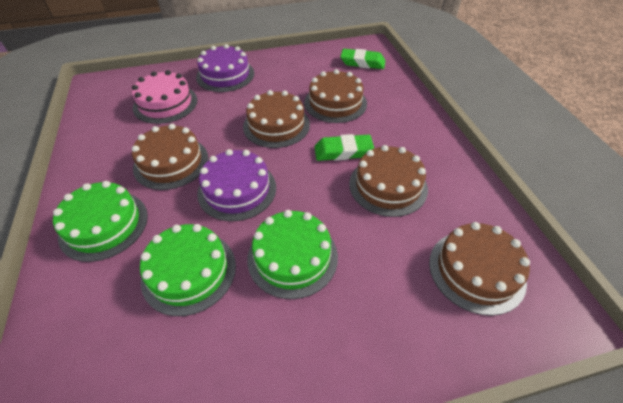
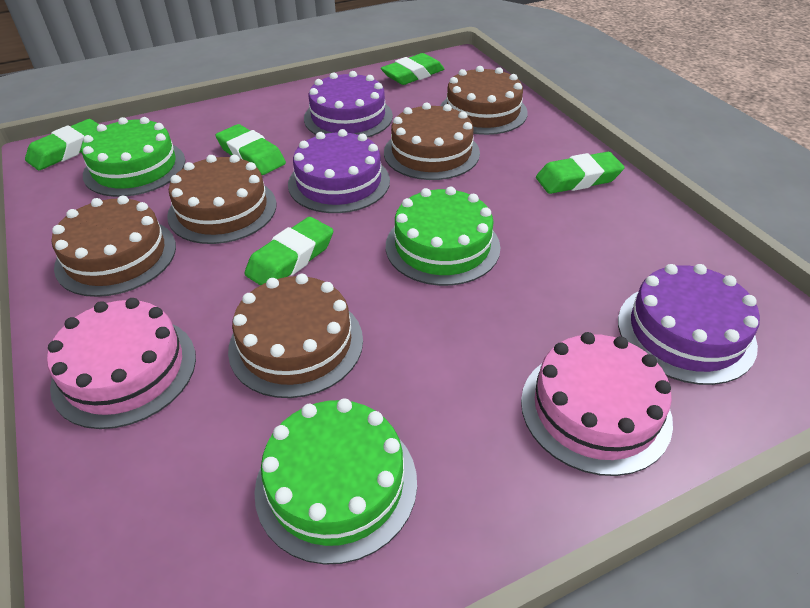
green eraser: 2 -> 5
pink cake: 1 -> 2
purple cake: 2 -> 3

